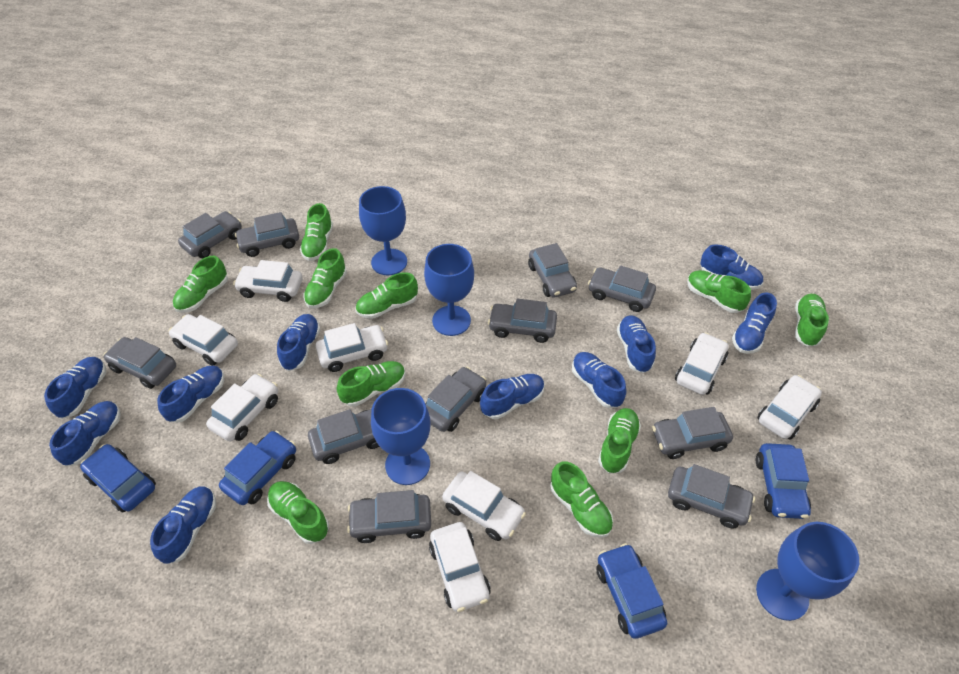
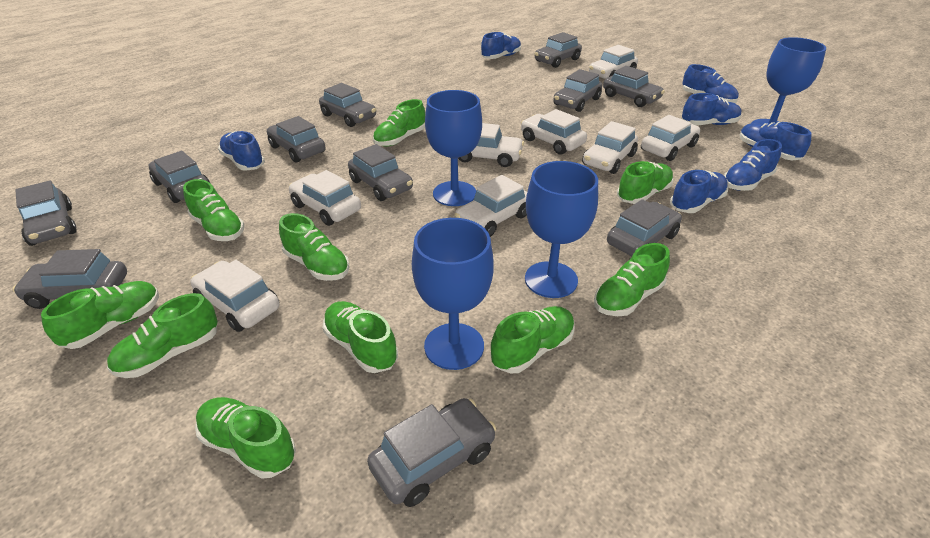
blue car: 4 -> 0
blue shoe: 10 -> 7

